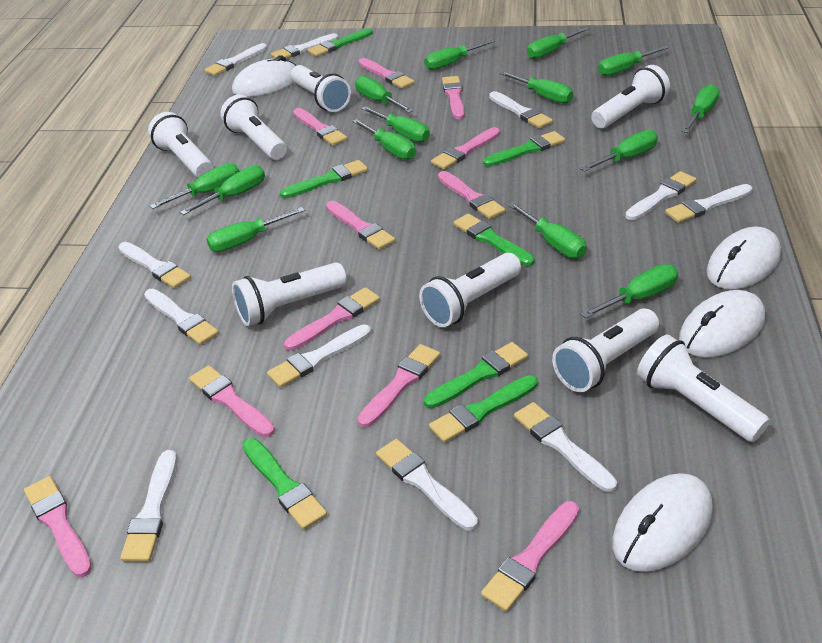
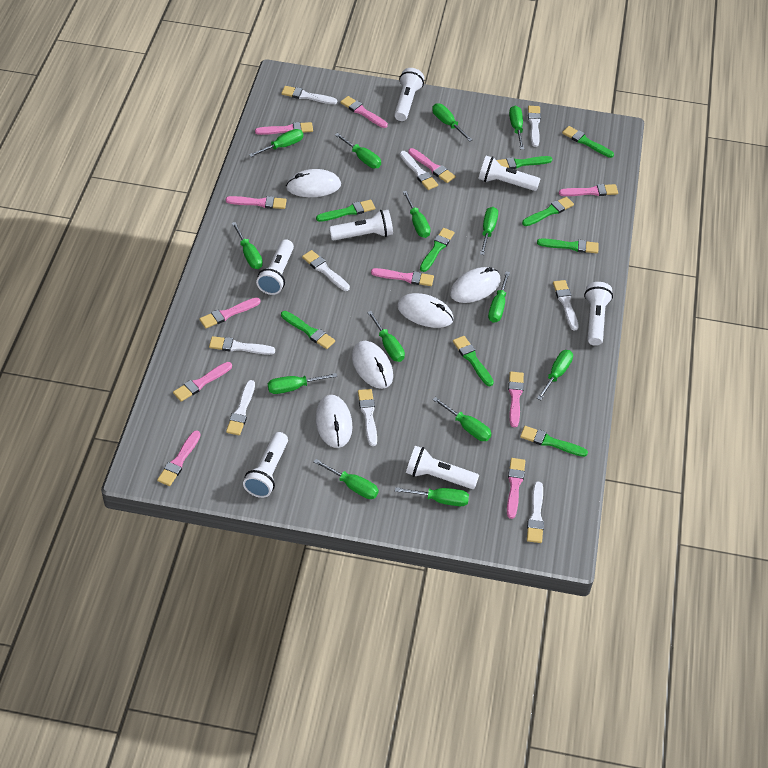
green brush: 7 -> 9
white brush: 11 -> 9
white flashlight: 8 -> 7
white mouse: 4 -> 5

